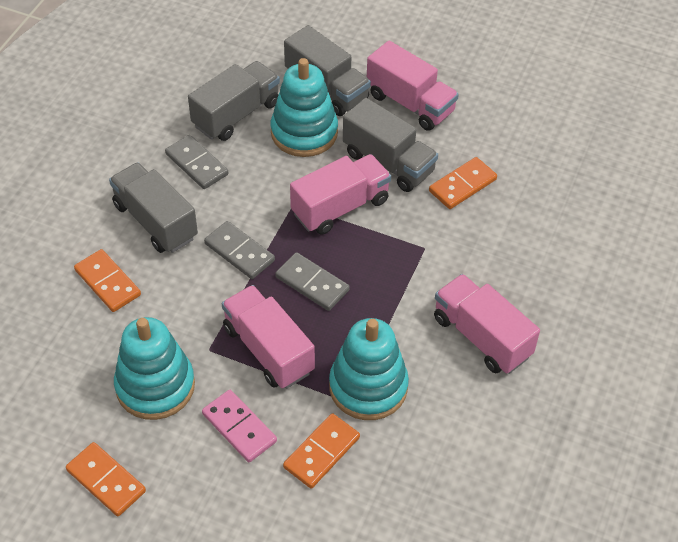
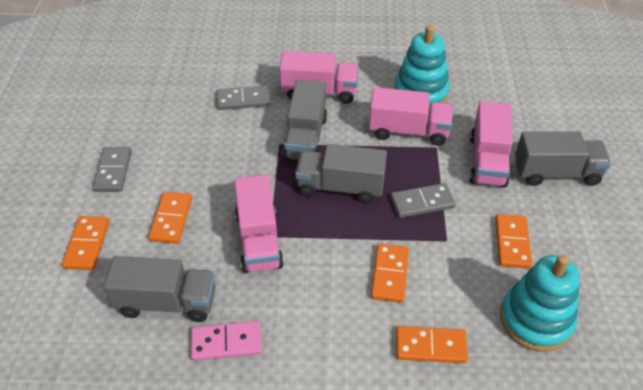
orange domino: 4 -> 5
turquoise stacking toy: 3 -> 2

